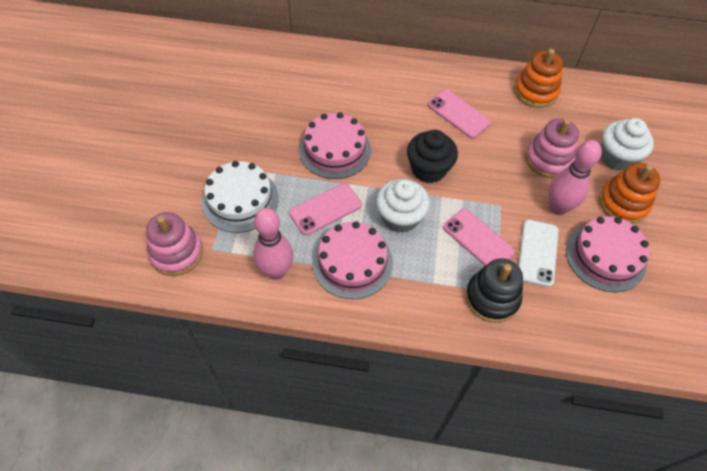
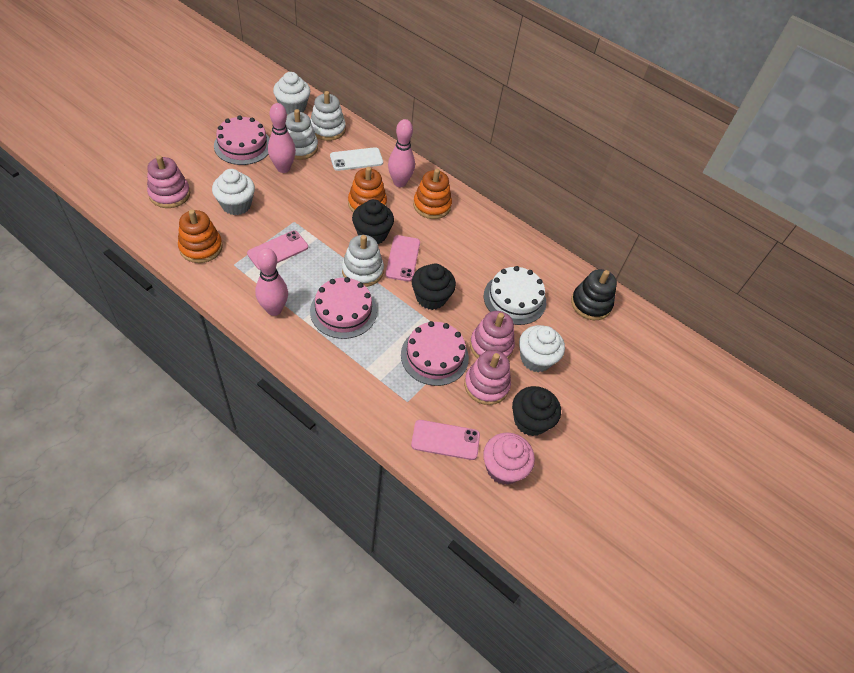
black cupcake: 1 -> 3
orange stacking toy: 2 -> 3
pink bowling pin: 2 -> 3
pink cupcake: 0 -> 1
pink stacking toy: 2 -> 3
white cupcake: 2 -> 3
white stacking toy: 0 -> 3

